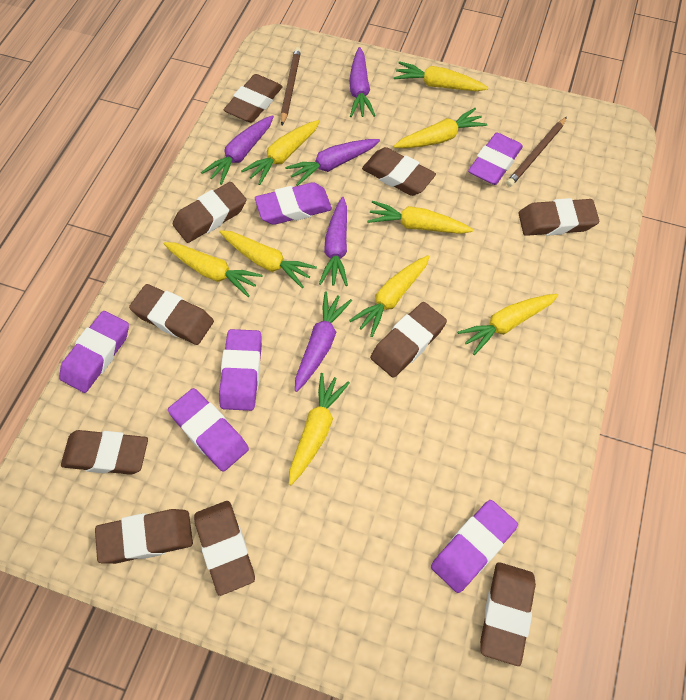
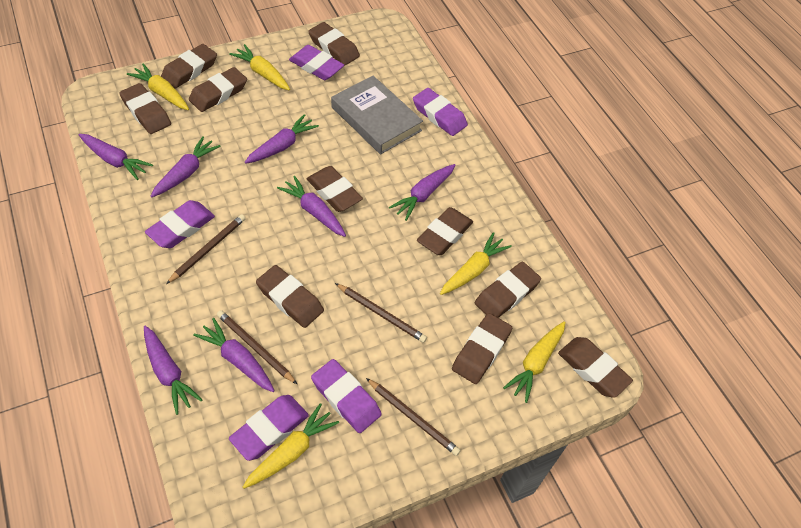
brown pencil: 2 -> 4
grey book: 0 -> 1
purple carrot: 5 -> 7
purple eraser: 6 -> 5
yellow carrot: 9 -> 5

